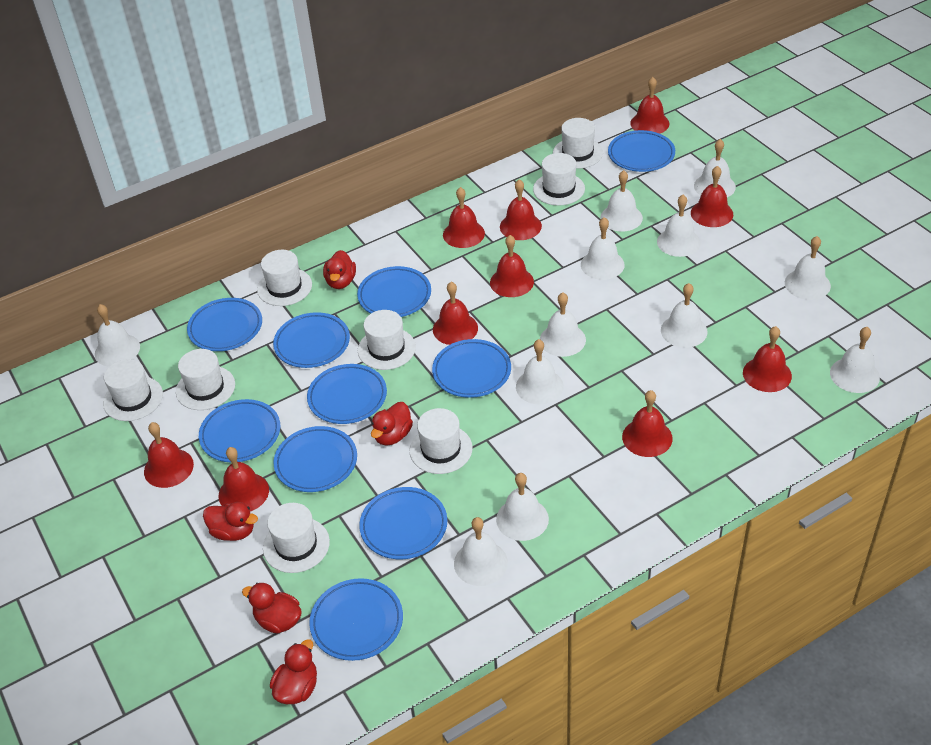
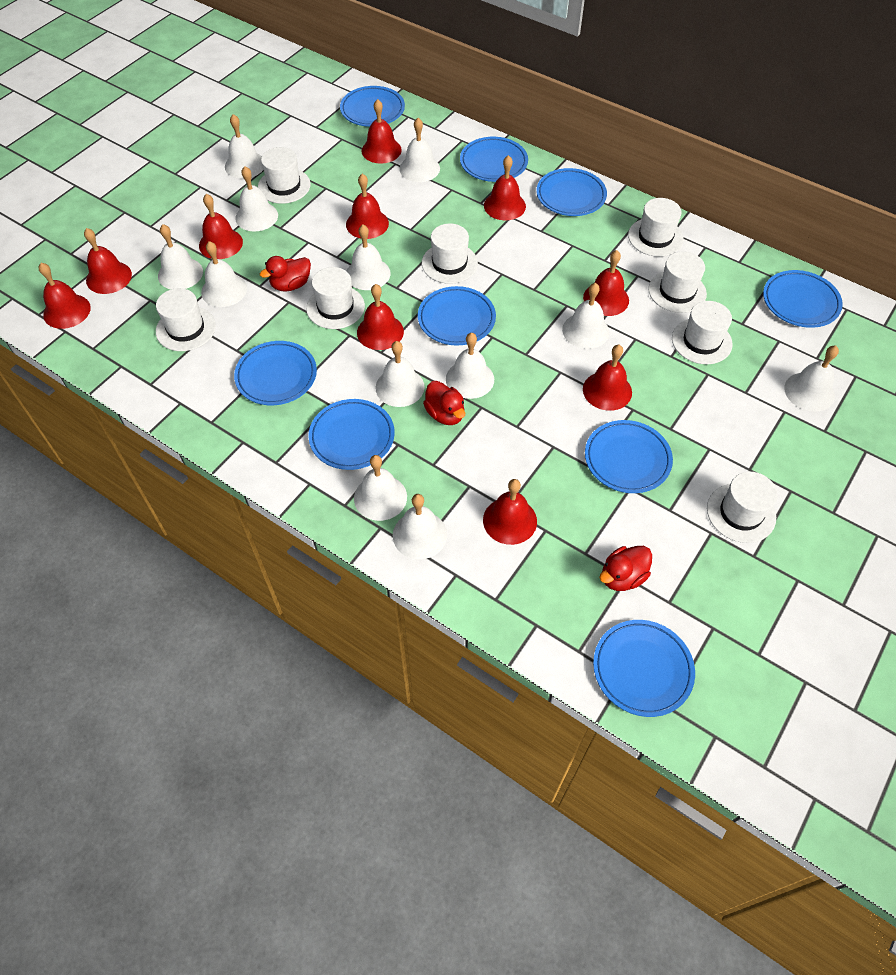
blue plate: 10 -> 9
red duck: 5 -> 3

